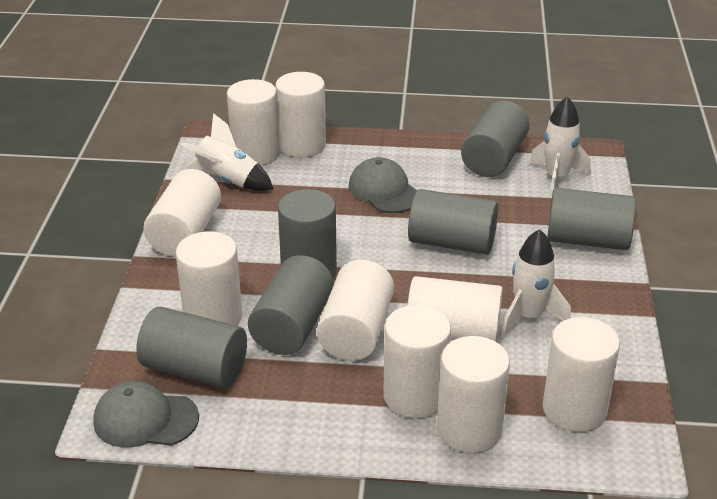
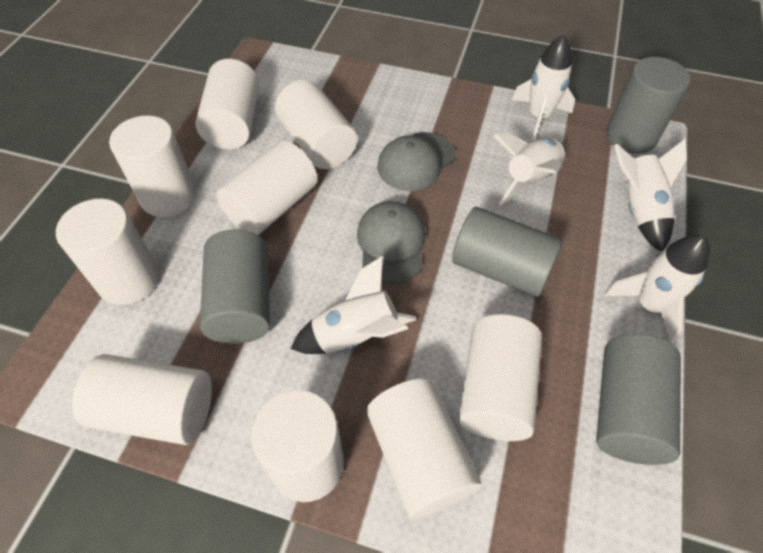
grey cylinder: 6 -> 4
white rocket: 3 -> 5

